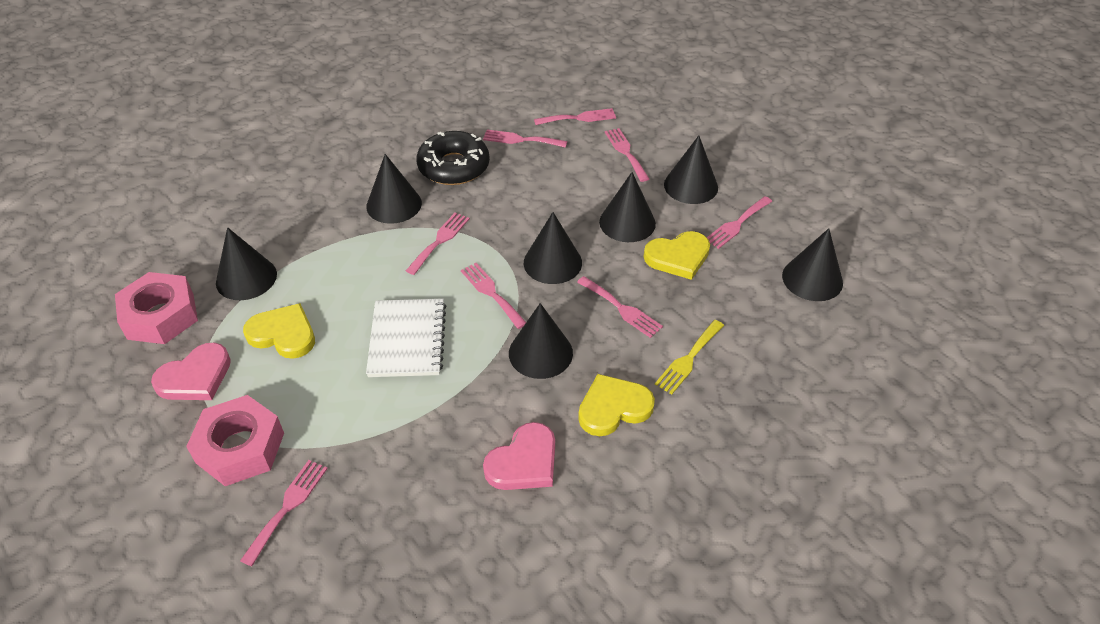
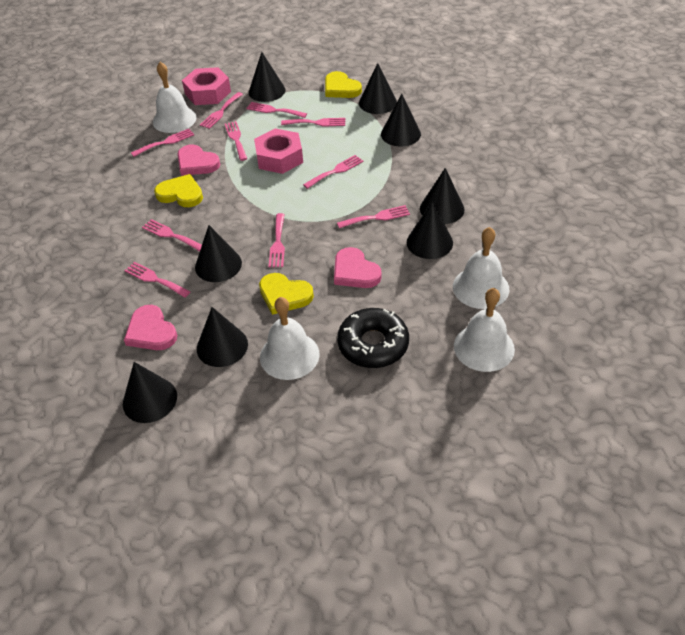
black cone: 7 -> 8
pink fork: 8 -> 10
pink heart: 2 -> 3
white bell: 0 -> 4
white notebook: 1 -> 0
yellow fork: 1 -> 0

